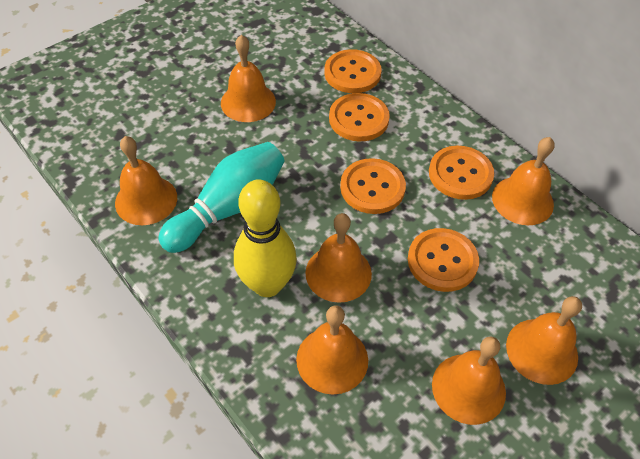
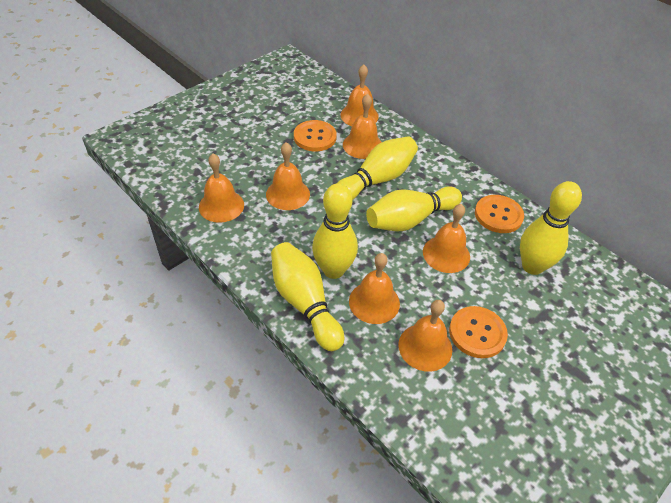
orange button: 5 -> 3
turquoise bowling pin: 1 -> 0
yellow bowling pin: 1 -> 5

